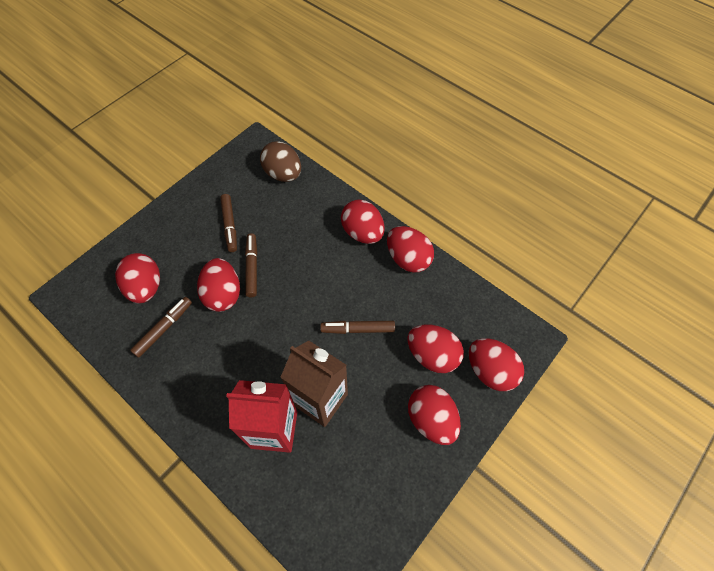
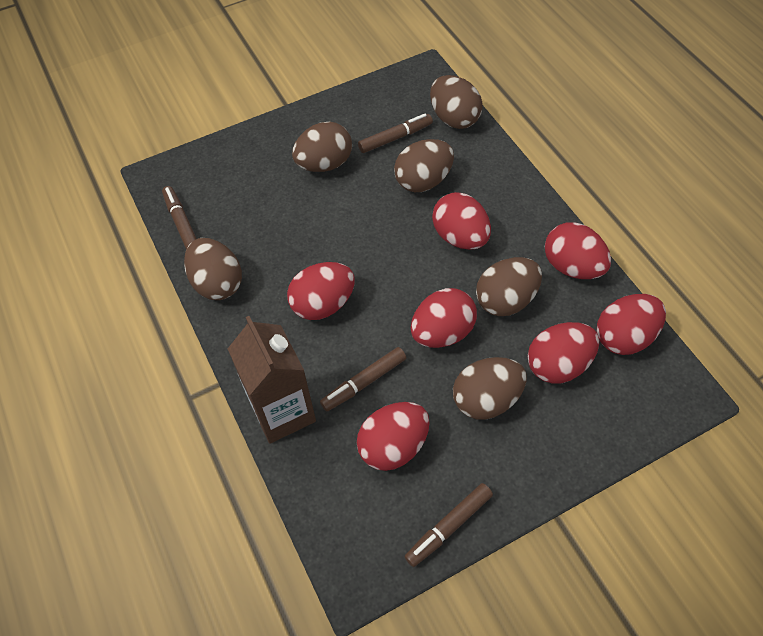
brown egg: 1 -> 6
red carton: 1 -> 0

